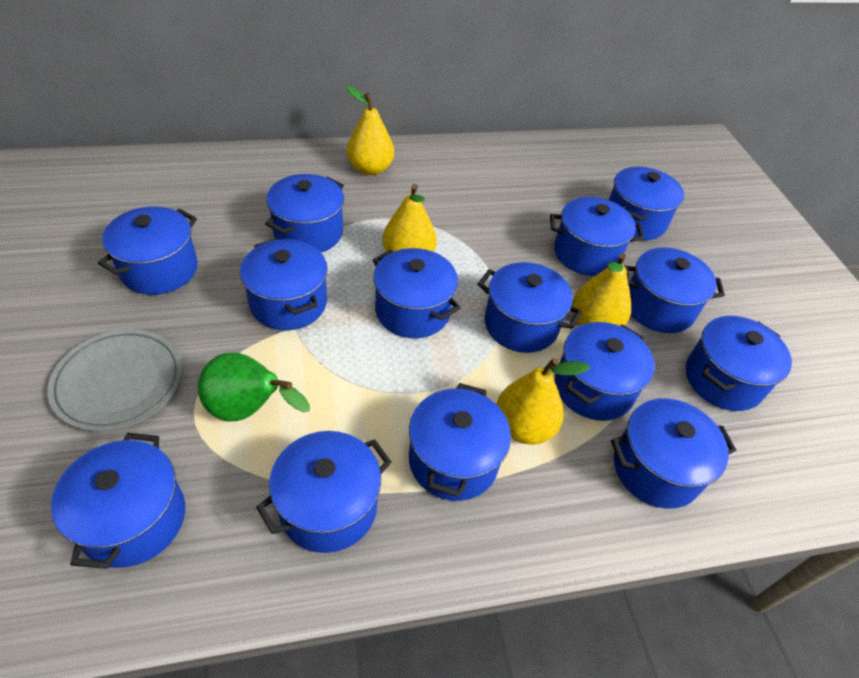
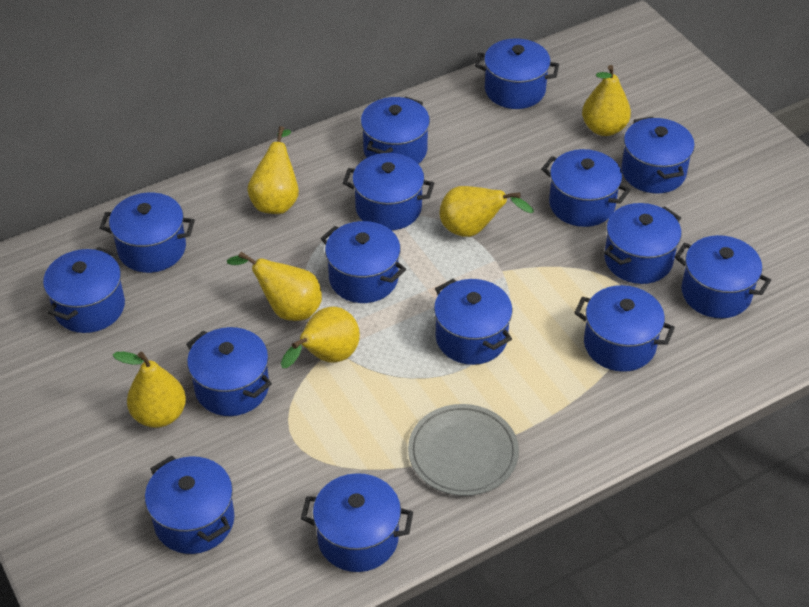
blue pot: 14 -> 15
green pear: 1 -> 0
yellow pear: 4 -> 6

